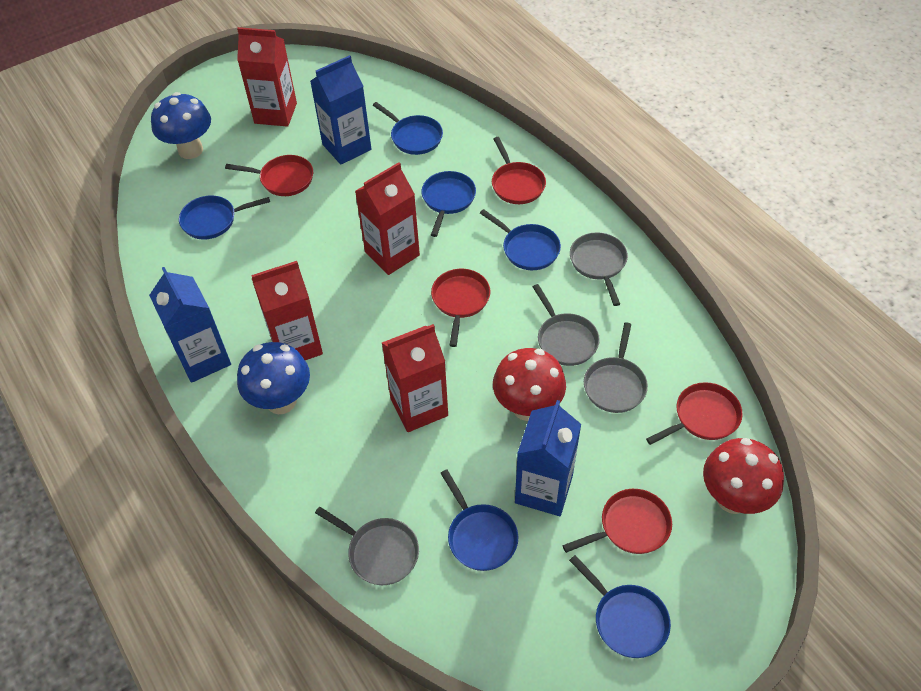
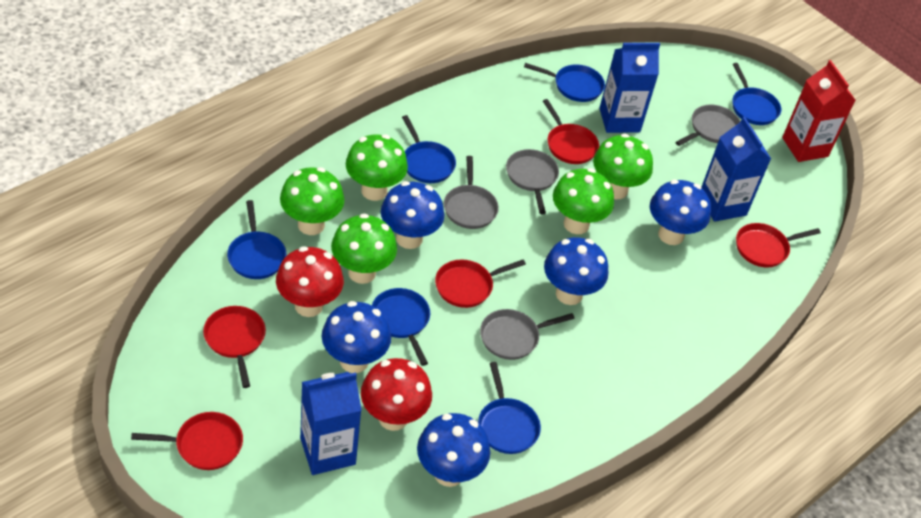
blue mushroom: 2 -> 5
green mushroom: 0 -> 5
red carton: 4 -> 1

